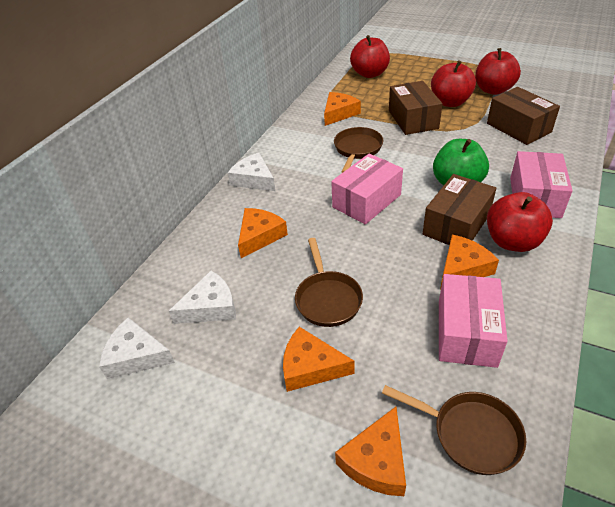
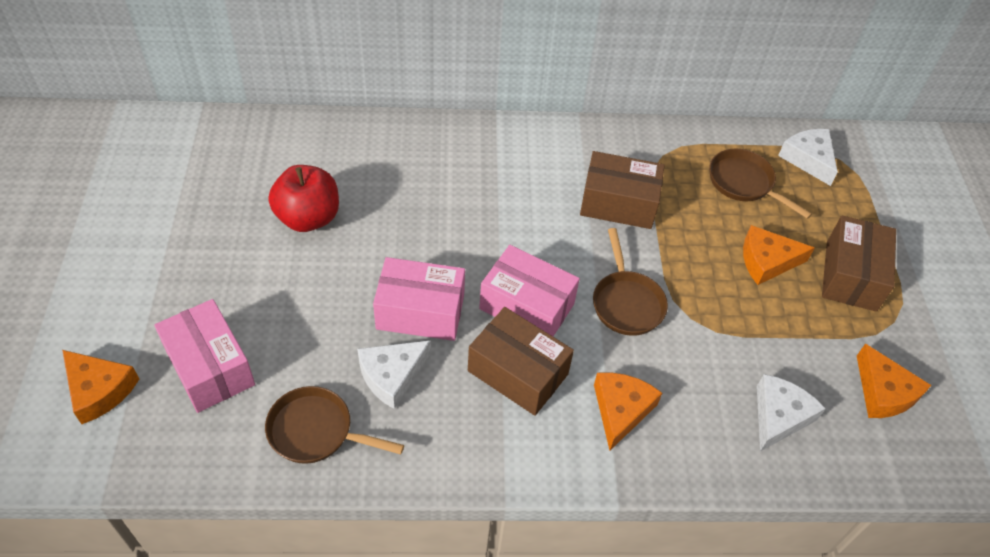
green apple: 1 -> 0
orange cheese: 5 -> 4
red apple: 4 -> 1

